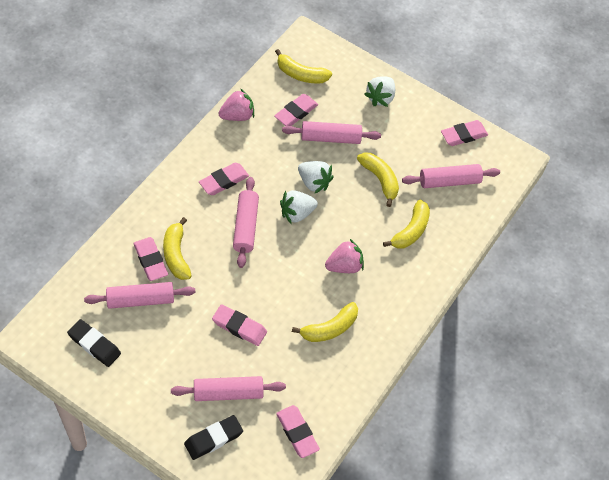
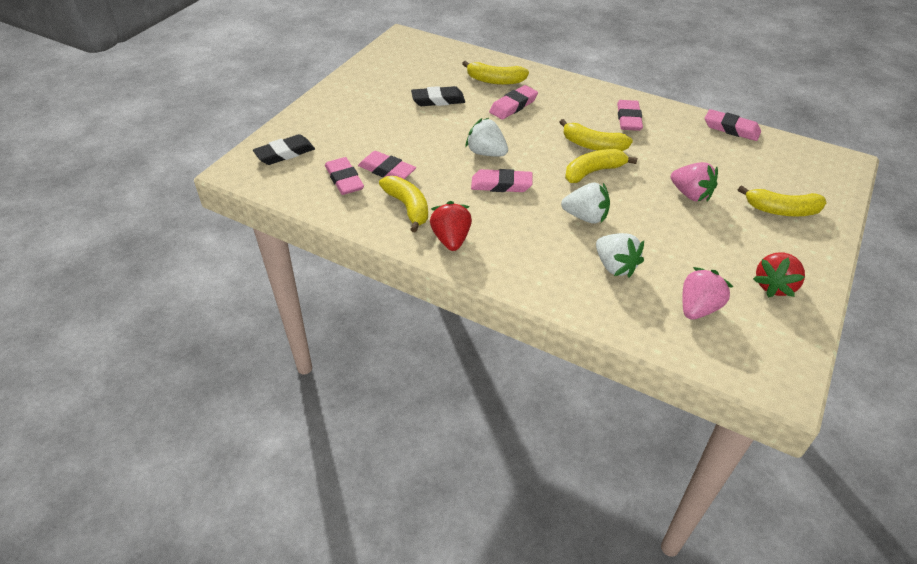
pink rolling pin: 5 -> 0
red strawberry: 0 -> 2

